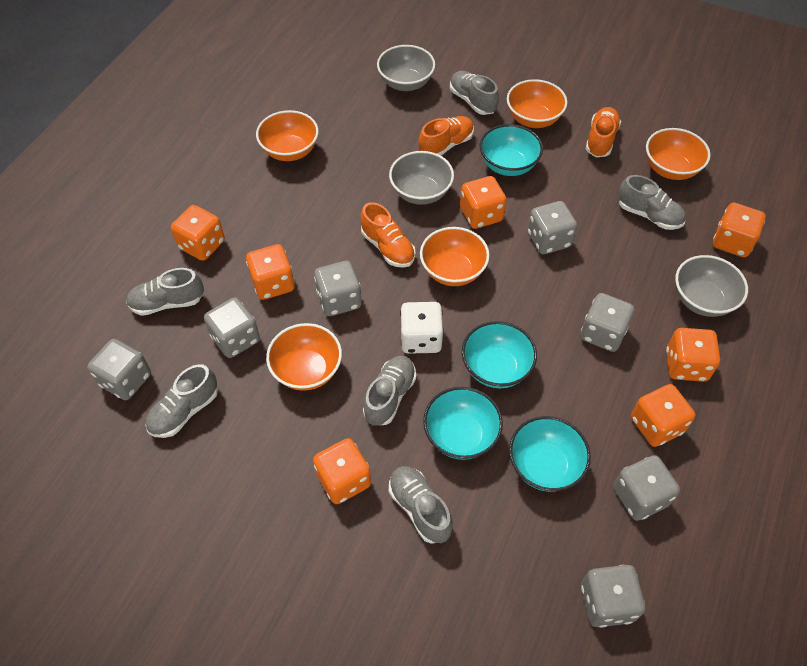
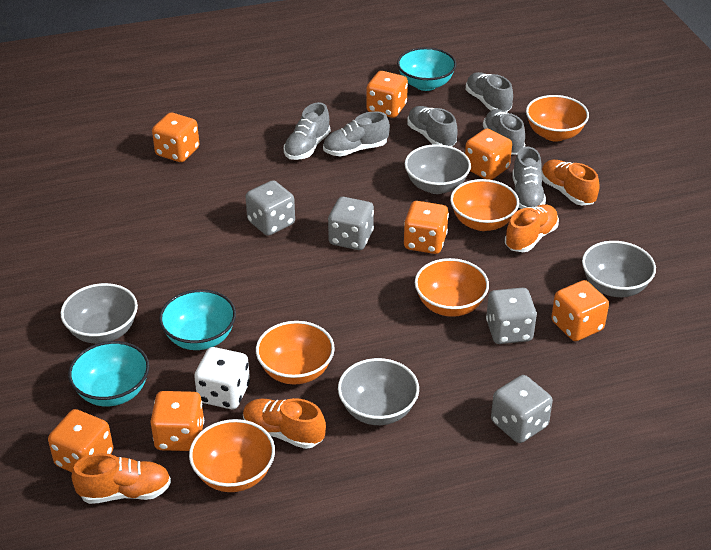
grey bowl: 3 -> 4
grey dice: 7 -> 4
orange shoe: 3 -> 4
turquoise bowl: 4 -> 3

